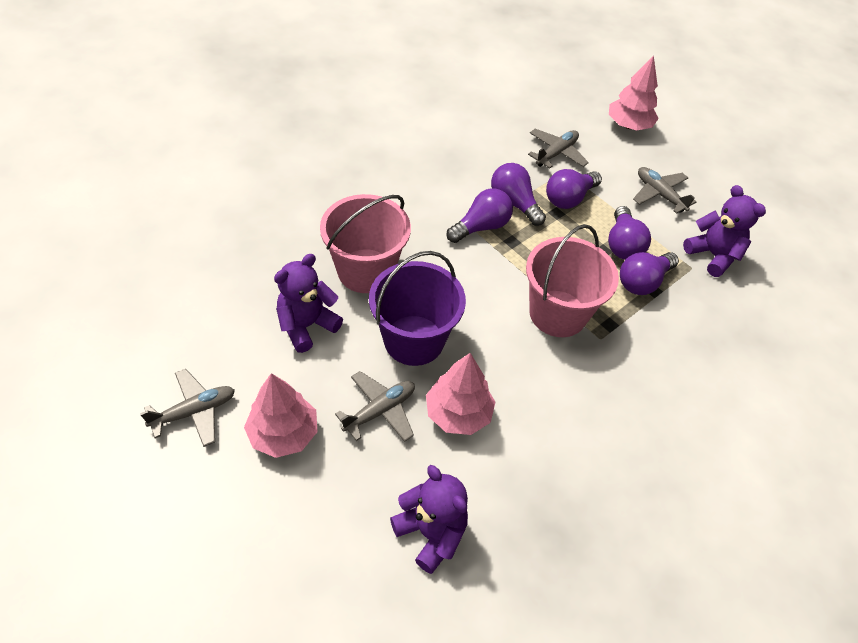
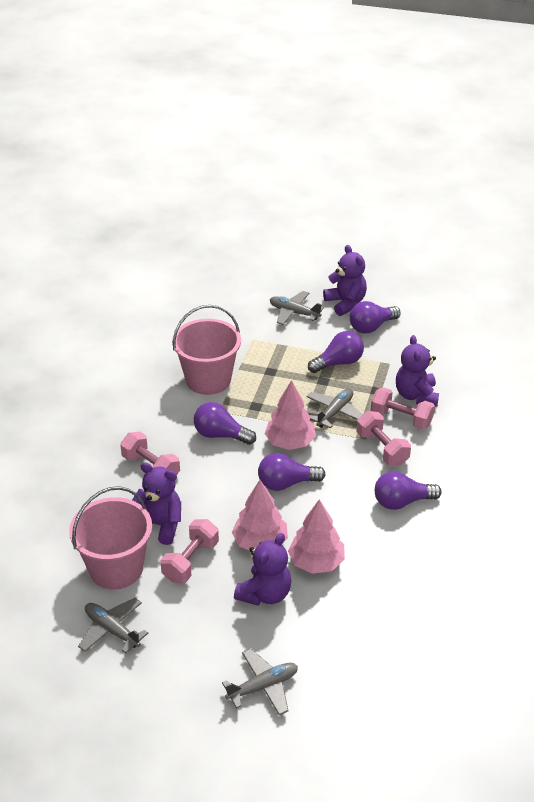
pink dumbbell: 0 -> 4
purple bucket: 1 -> 0
purple teddy bear: 3 -> 4

